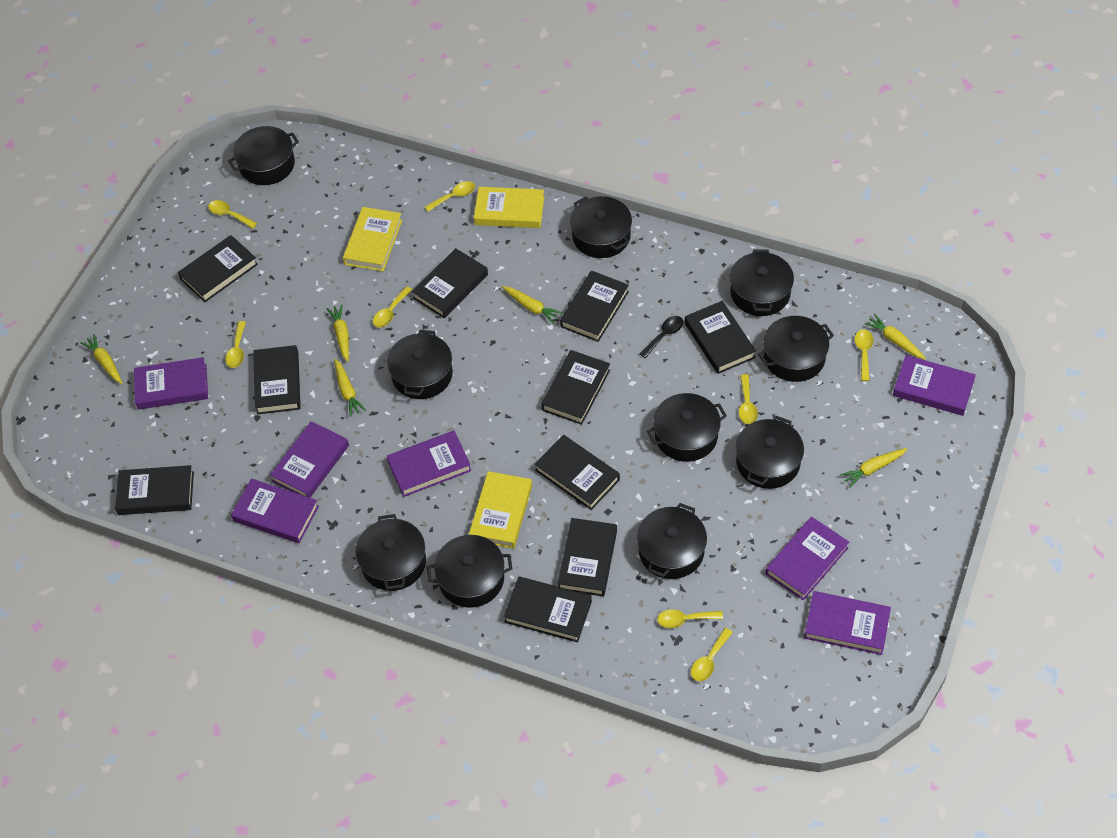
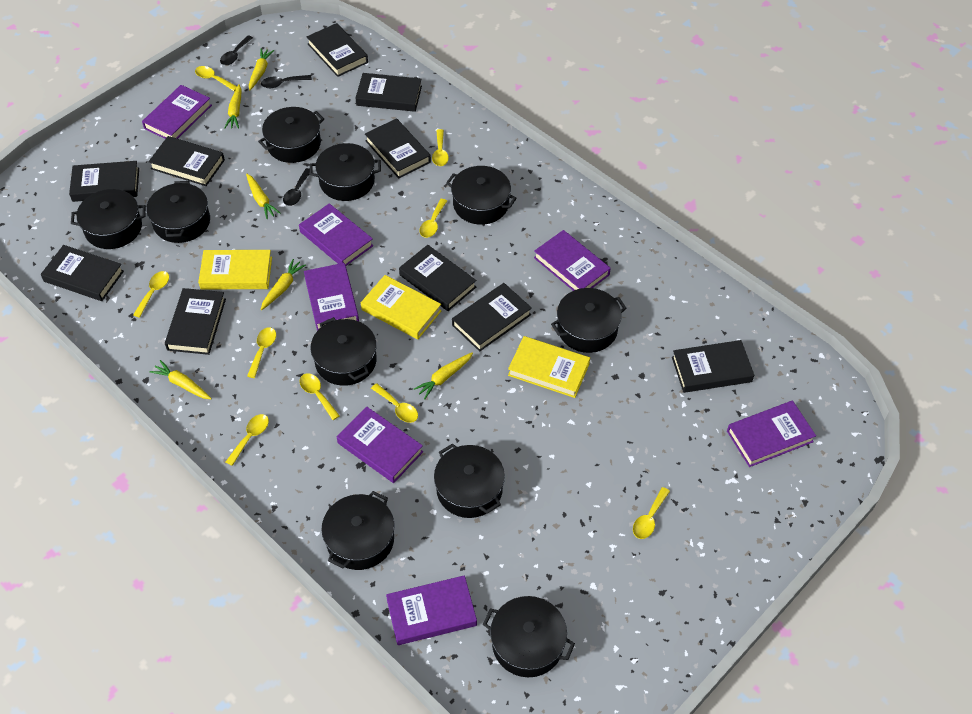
black spoon: 1 -> 3
yellow spoon: 8 -> 9

